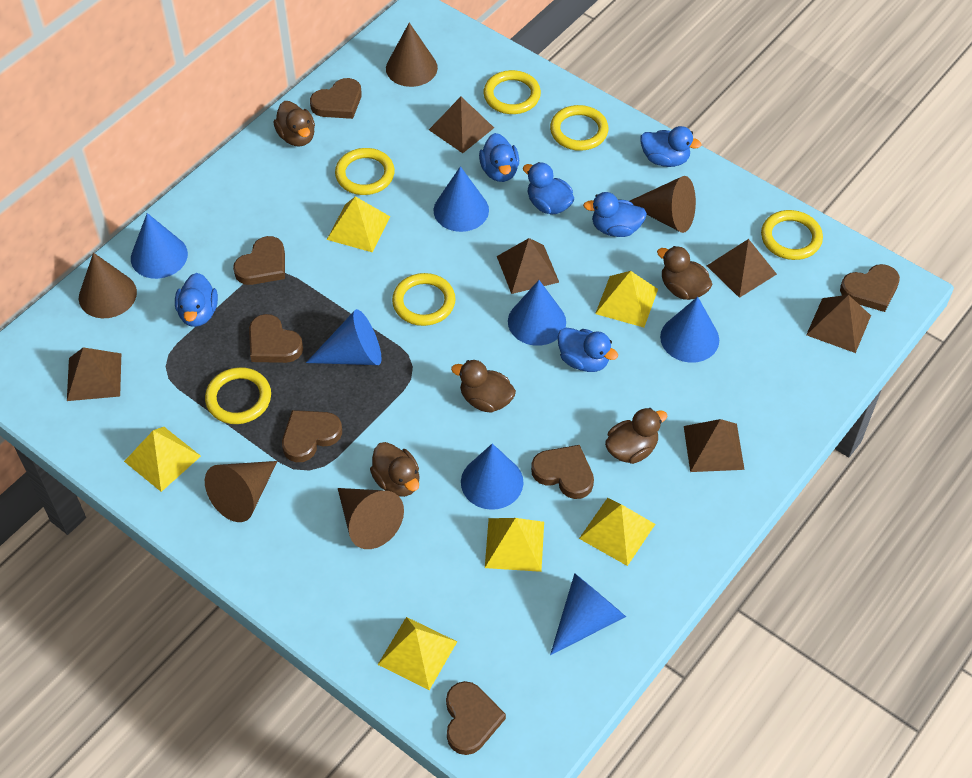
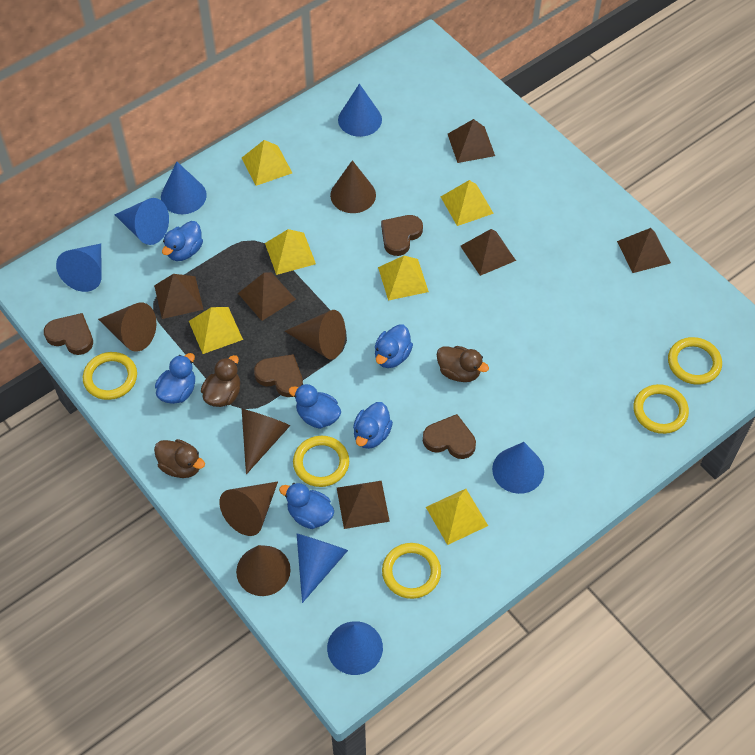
brown cone: 5 -> 6
brown duck: 5 -> 3
brown heart: 7 -> 4
yellow ring: 6 -> 5

